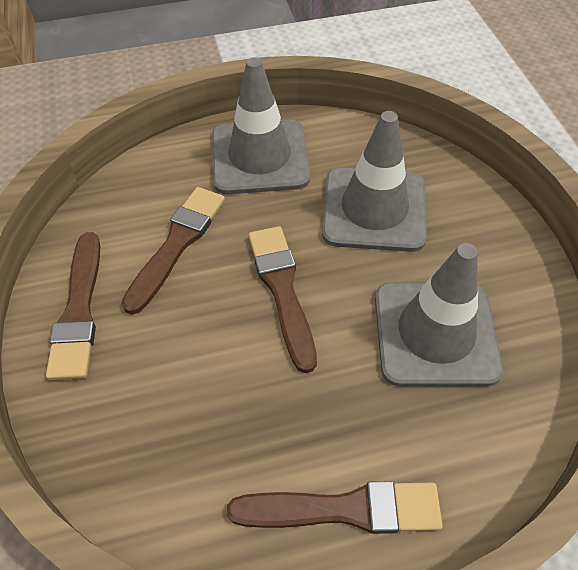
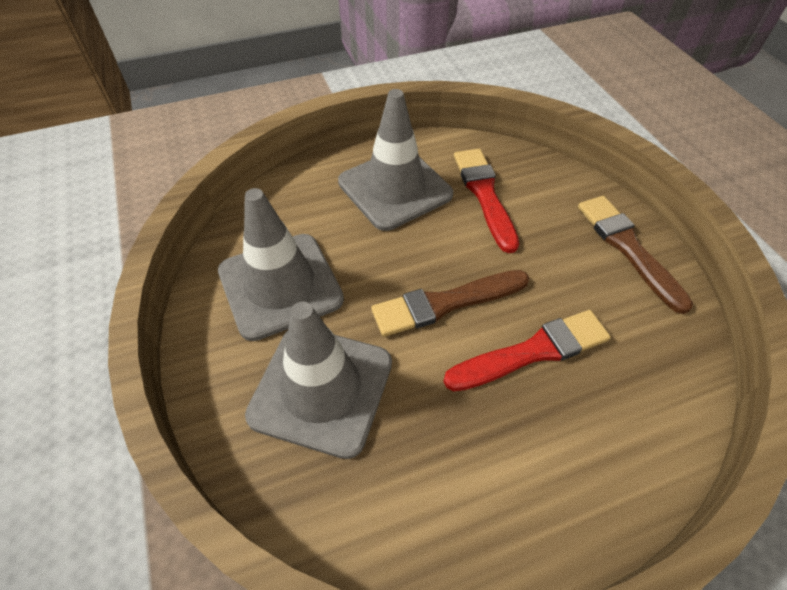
brown brush: 4 -> 2
red brush: 0 -> 2

